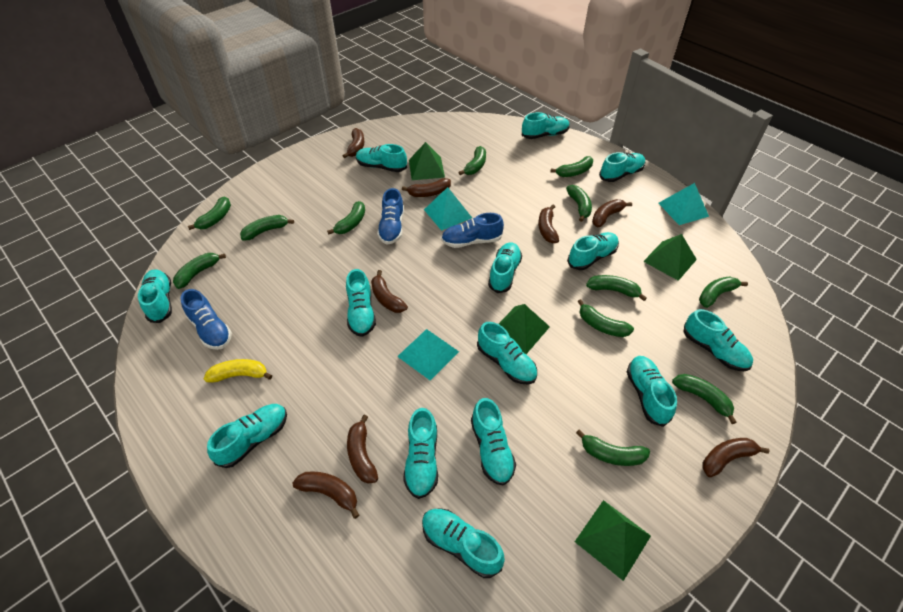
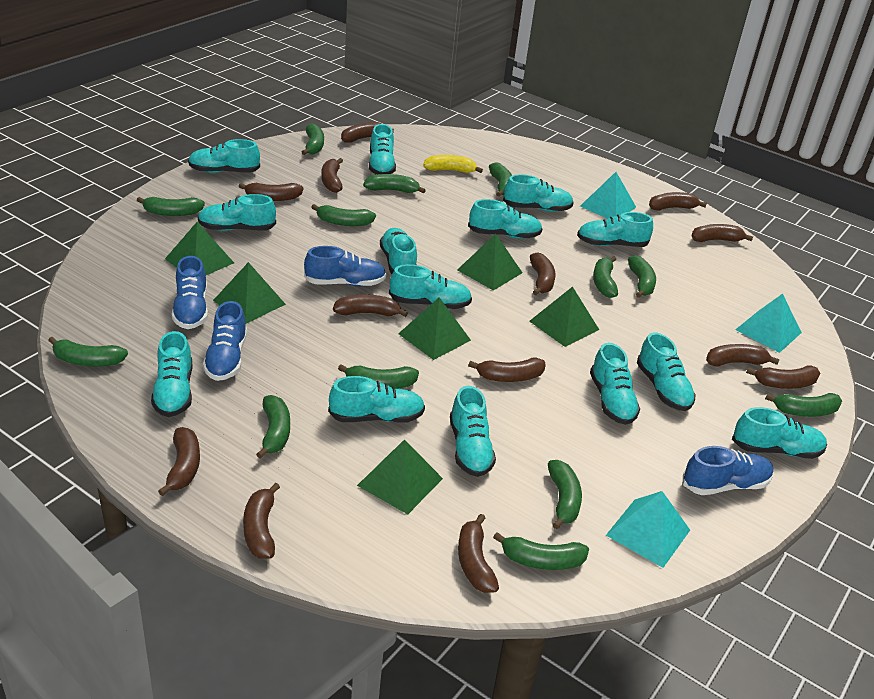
blue shoe: 3 -> 4
brown banana: 8 -> 13
green banana: 12 -> 13
green pyramid: 4 -> 6

